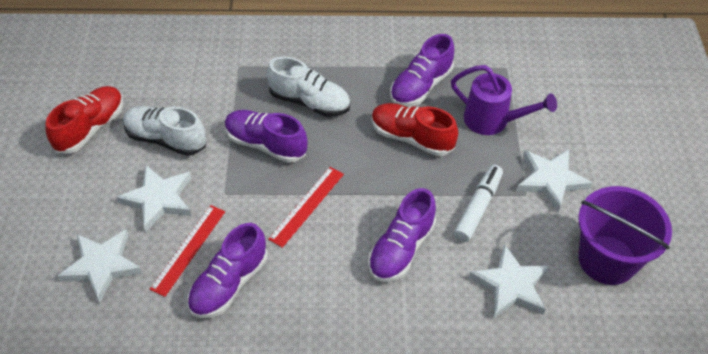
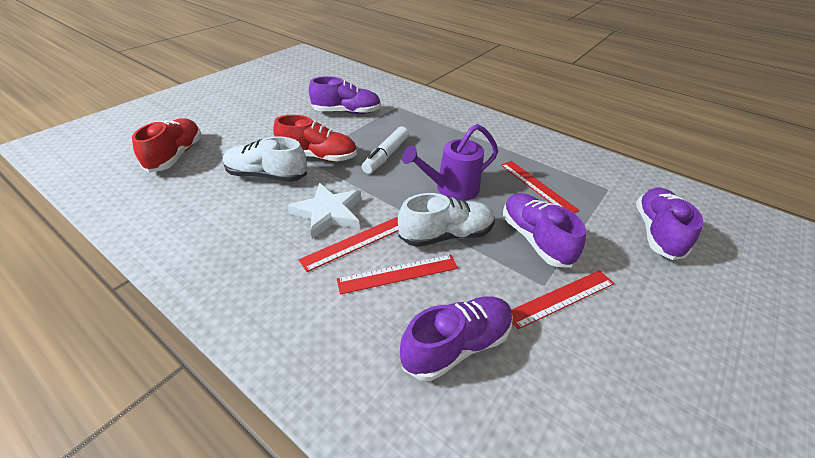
purple bucket: 1 -> 0
red ruler: 2 -> 4
white star: 4 -> 1

